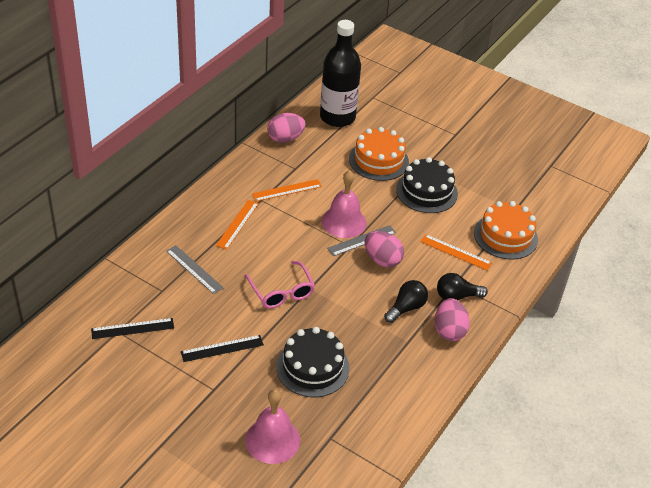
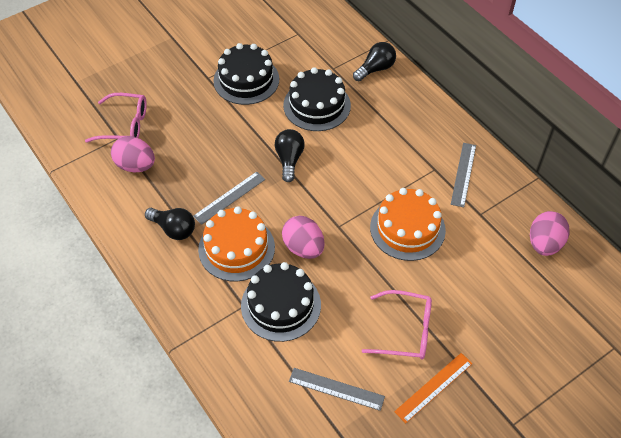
black bottle: 1 -> 0
black cake: 2 -> 3
black light bulb: 2 -> 3
black ruler: 2 -> 0
grey ruler: 2 -> 3
orange ruler: 3 -> 1
pink bell: 2 -> 0
pink glasses: 1 -> 2

